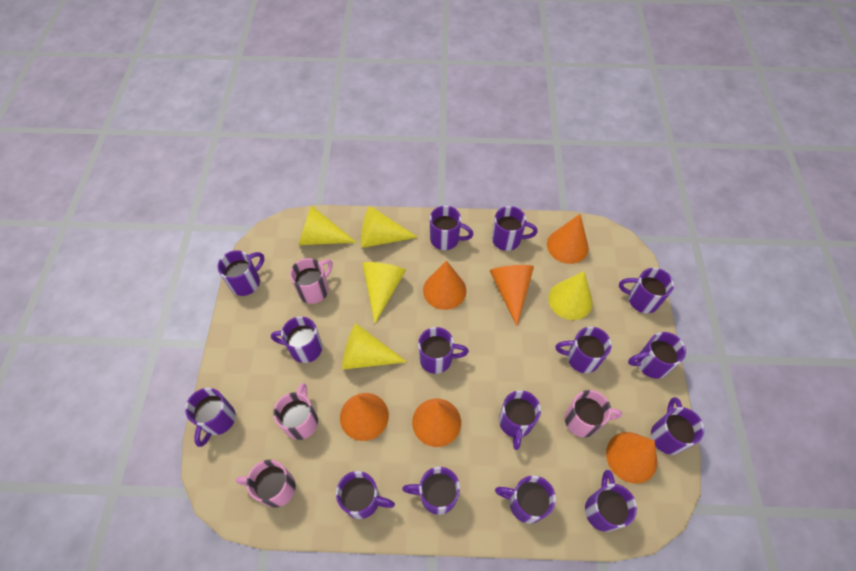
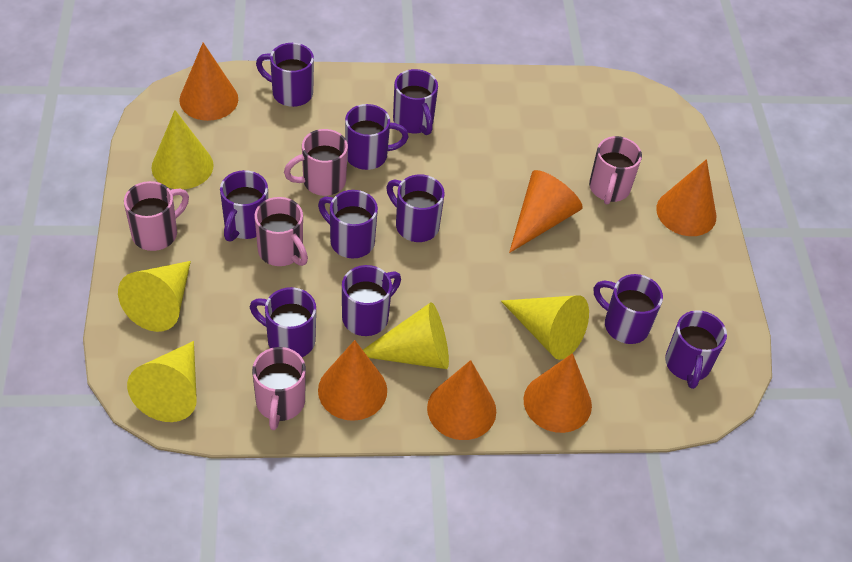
pink mug: 4 -> 5
purple mug: 15 -> 10

